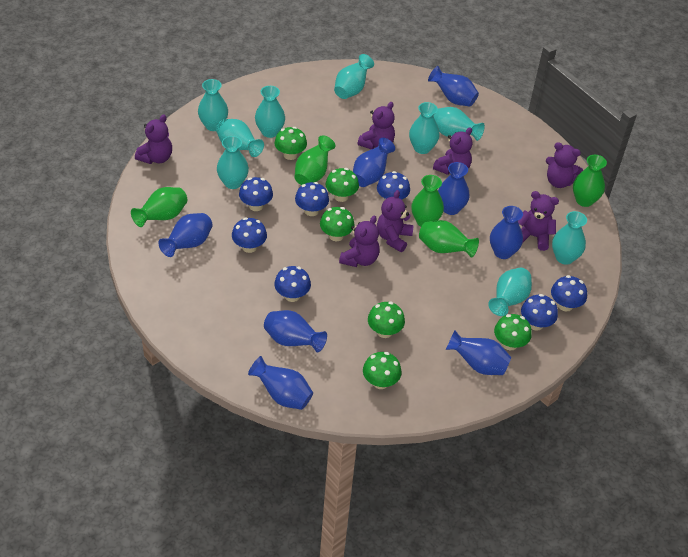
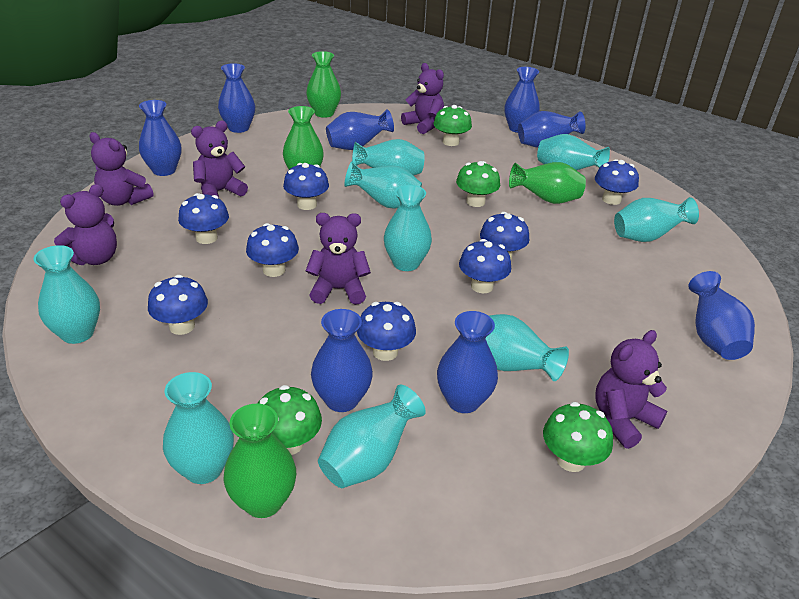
blue mushroom: 7 -> 8
green mushroom: 6 -> 4
green vase: 5 -> 4
purple teddy bear: 7 -> 6

